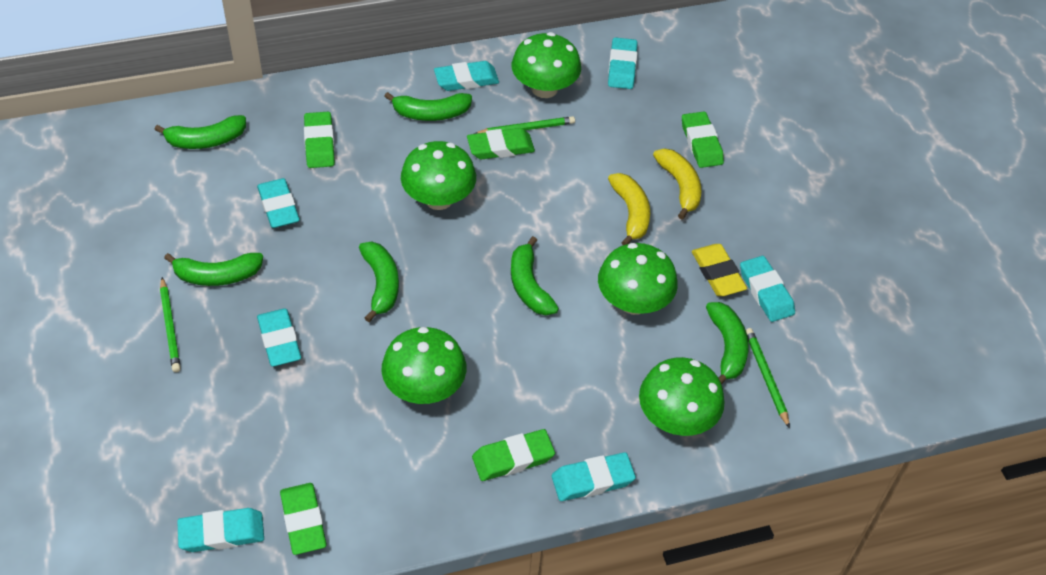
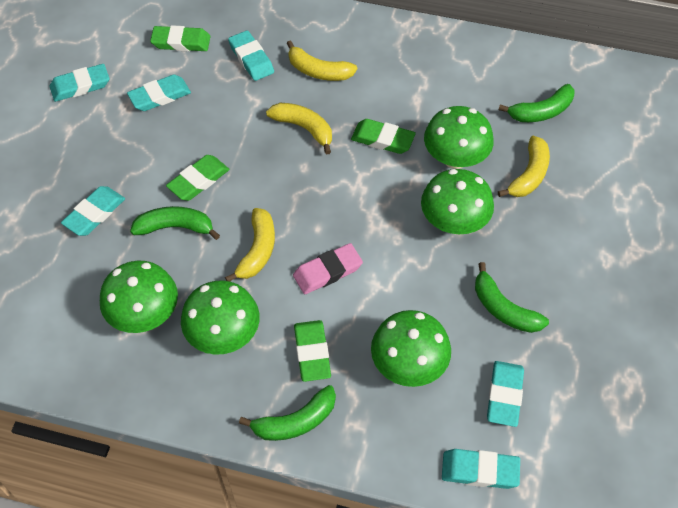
green banana: 6 -> 4
green eraser: 5 -> 4
green pencil: 3 -> 0
pink eraser: 0 -> 1
turquoise eraser: 7 -> 6
yellow banana: 2 -> 4
yellow eraser: 1 -> 0

